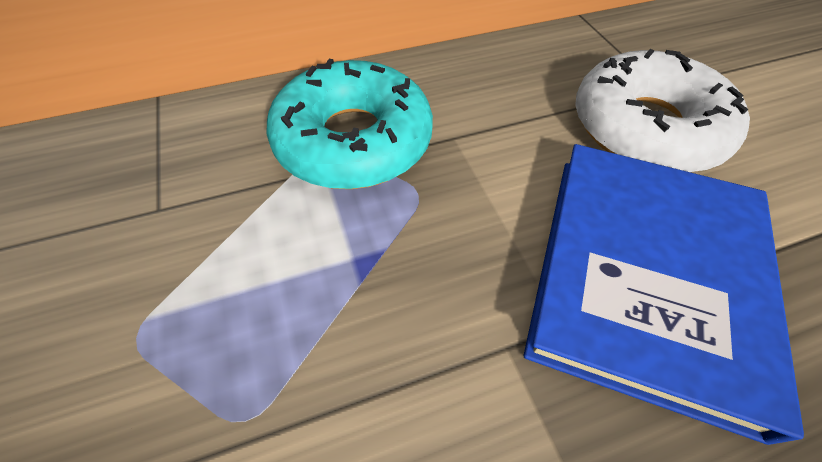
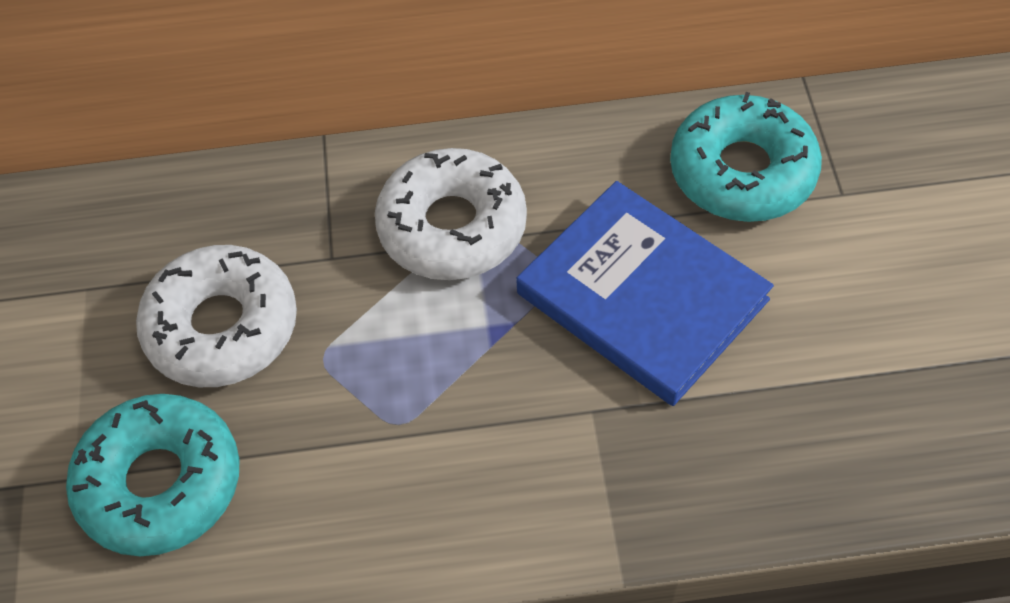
turquoise donut: 1 -> 2
white donut: 1 -> 2

